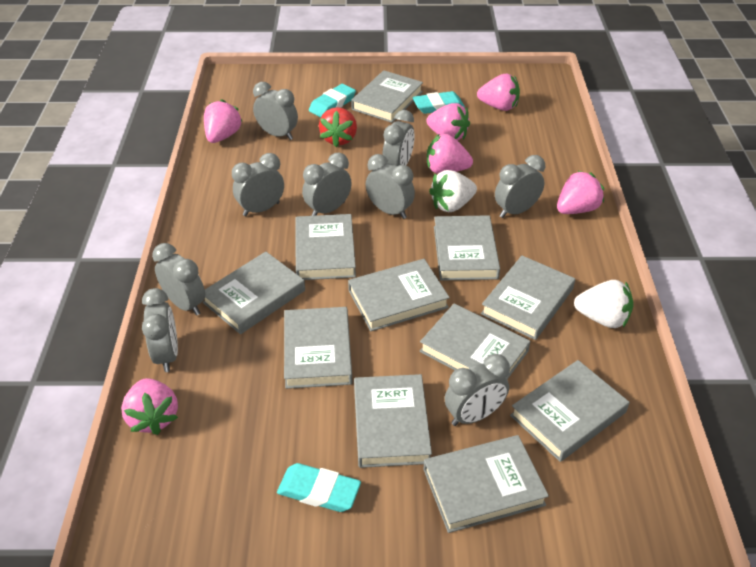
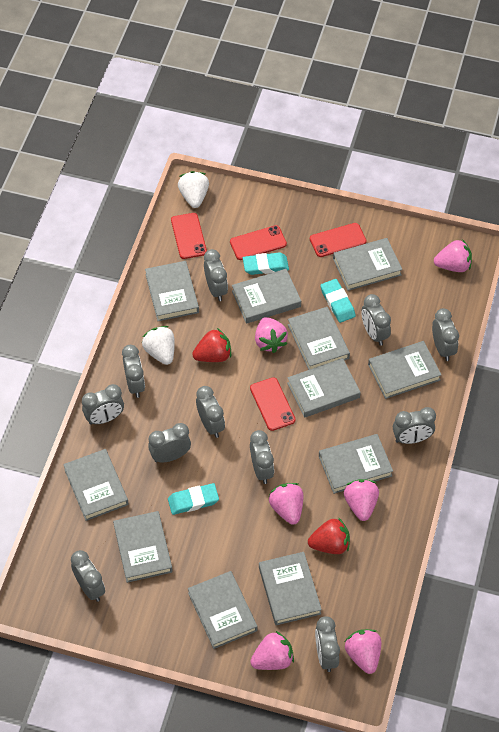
grey clock: 9 -> 11
red phone: 0 -> 4
red strawberry: 1 -> 2

